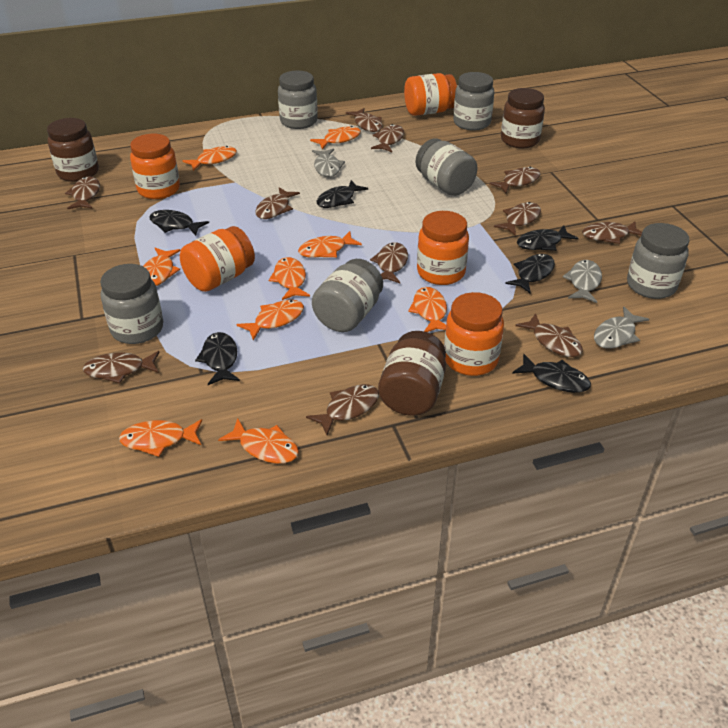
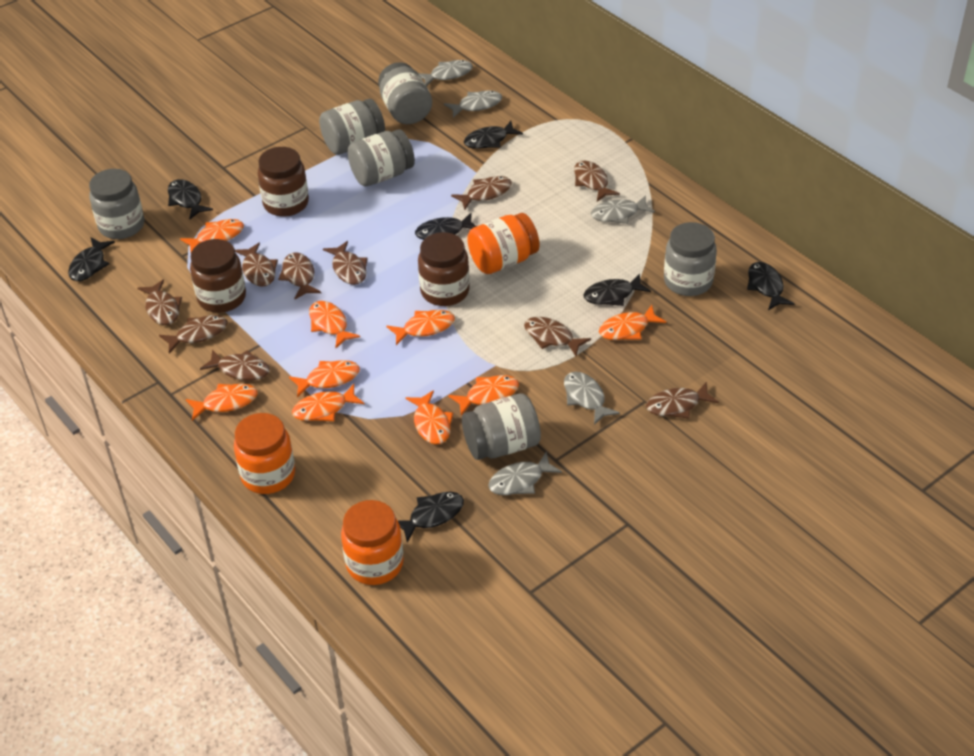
black fish: 6 -> 7
brown fish: 11 -> 10
grey fish: 3 -> 5
orange jar: 5 -> 3

